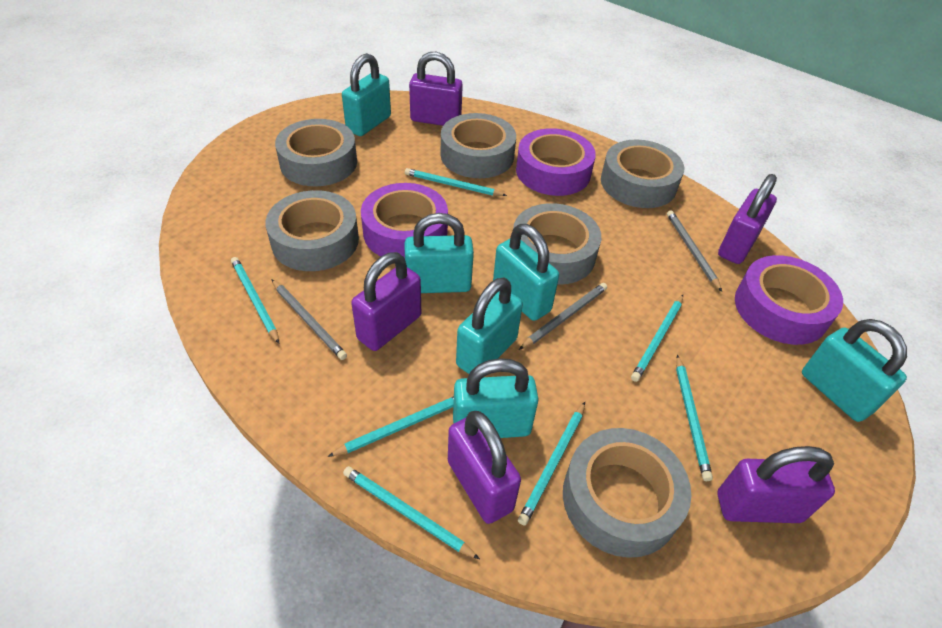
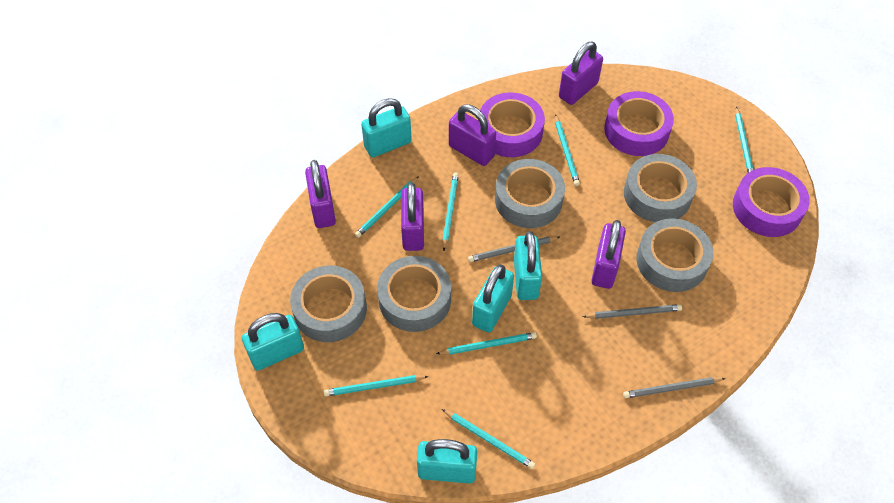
grey tape: 6 -> 5
turquoise padlock: 6 -> 5

